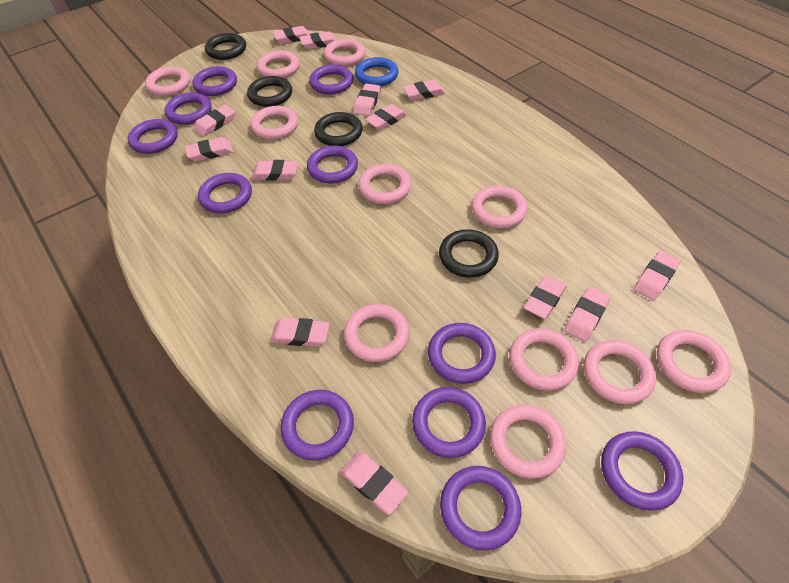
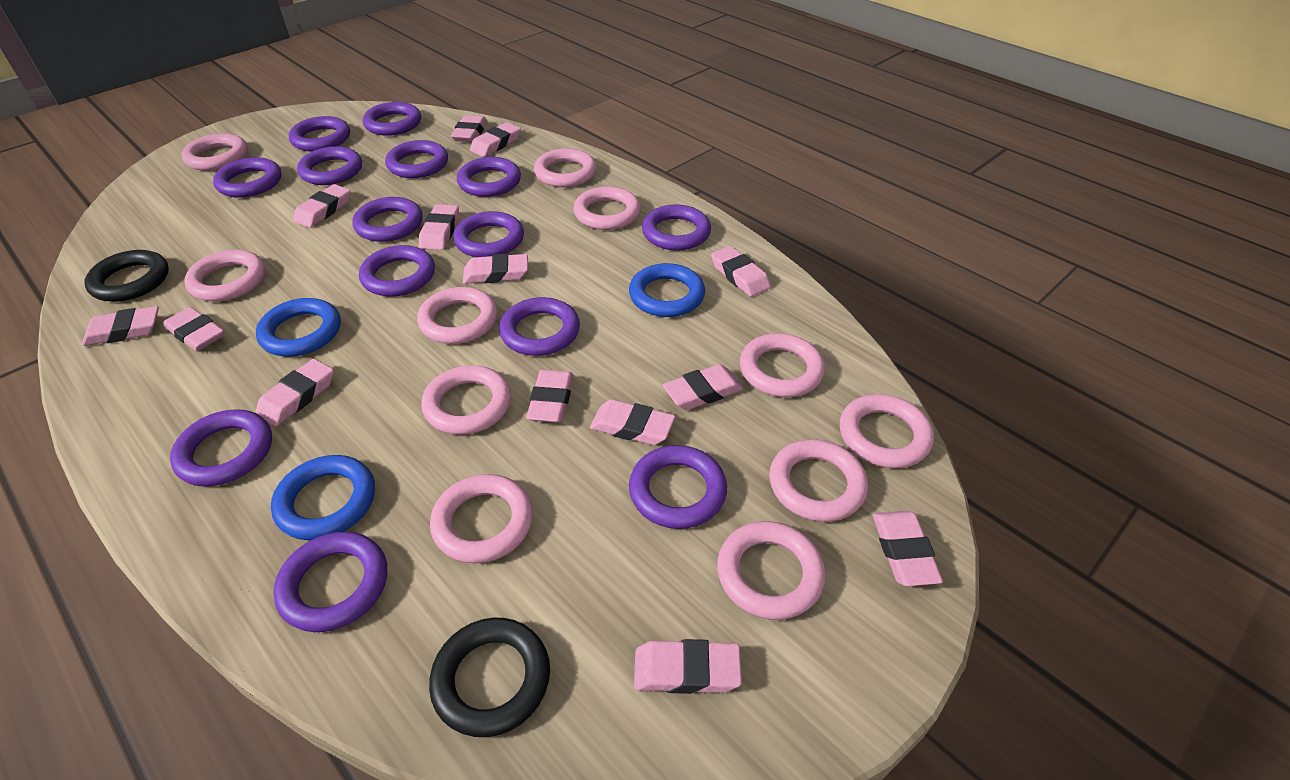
black ring: 4 -> 2
blue ring: 1 -> 3
pink eraser: 13 -> 14
purple ring: 11 -> 14

